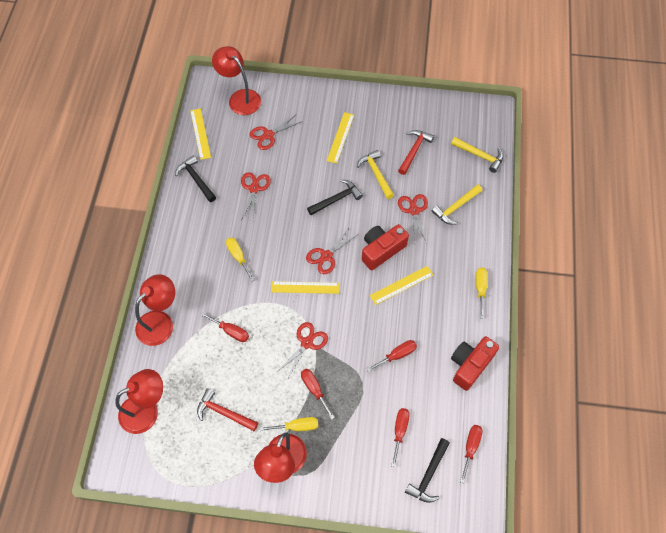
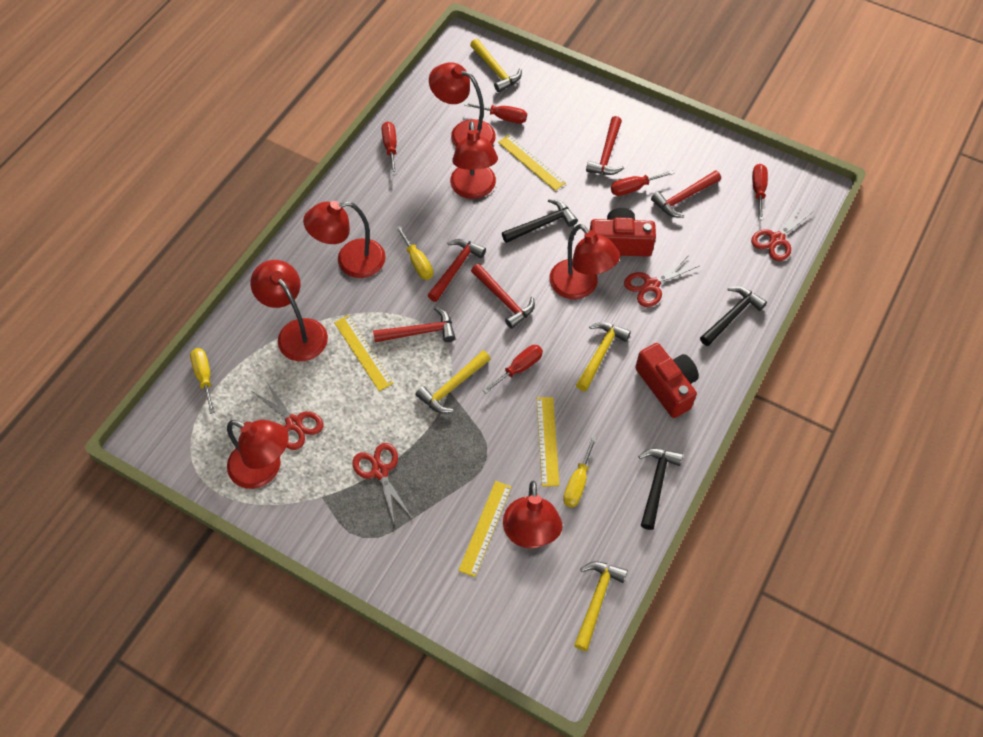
red hammer: 2 -> 5
red lamp: 4 -> 7
red scissors: 5 -> 4
yellow hammer: 3 -> 4

